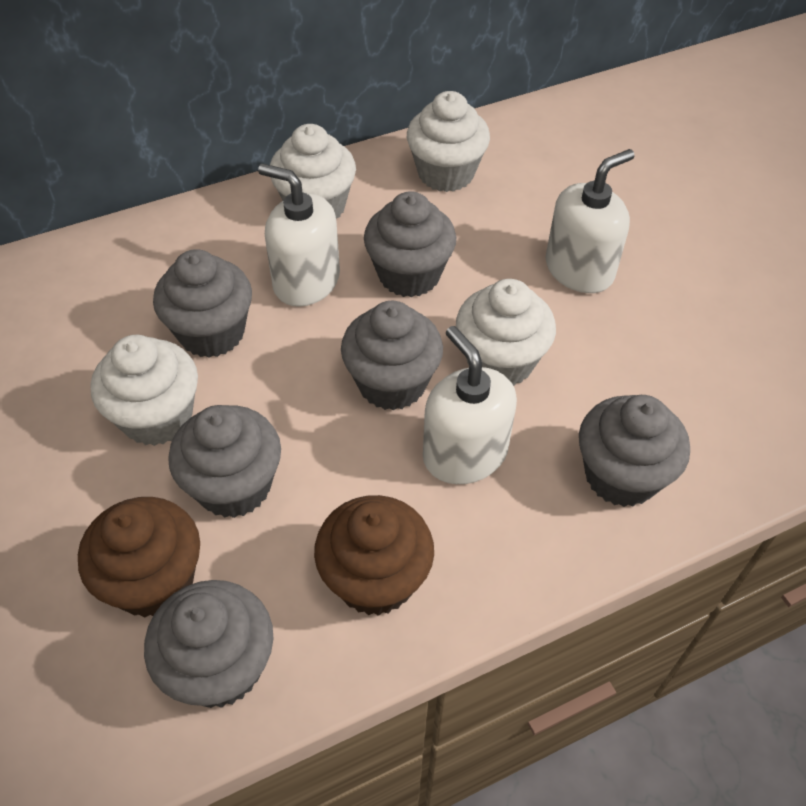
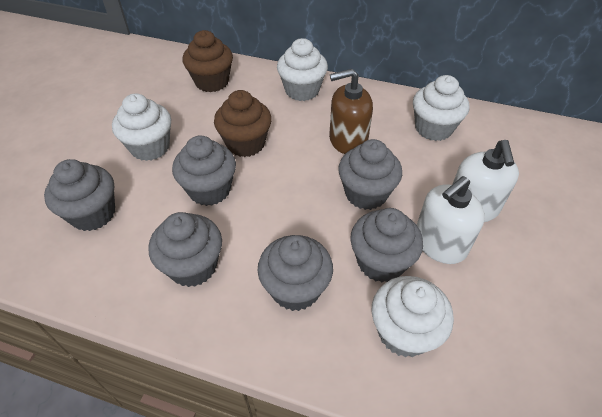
brown soap dispenser: 0 -> 1
white soap dispenser: 3 -> 2

